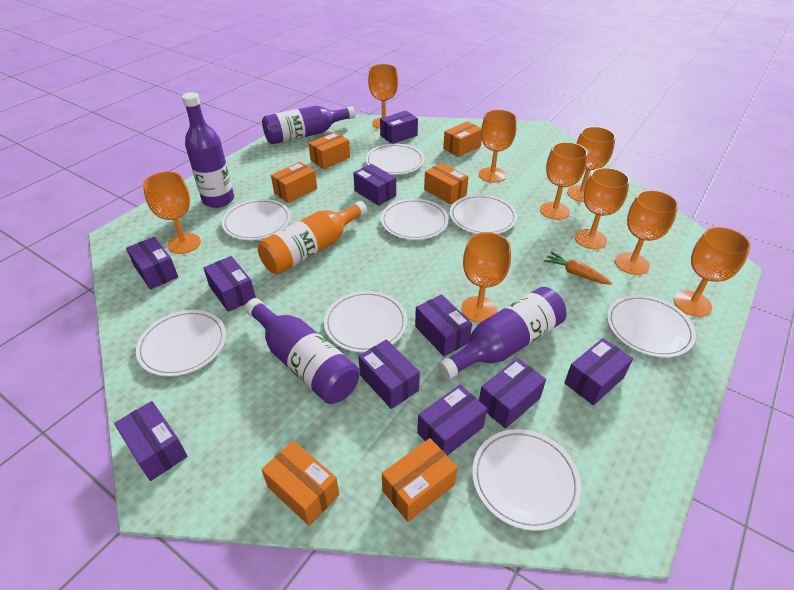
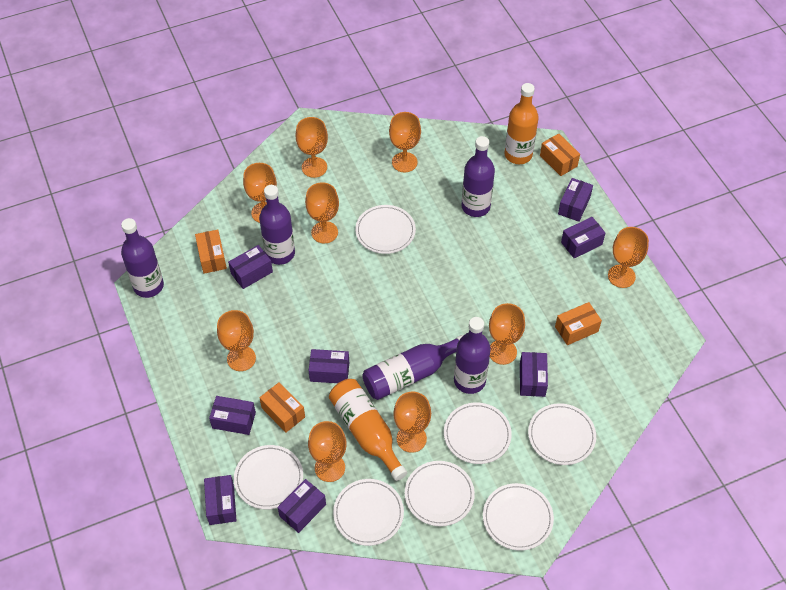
orange bottle: 1 -> 2
orange box: 6 -> 4
orange carrot: 1 -> 0
purple bottle: 4 -> 5
purple box: 10 -> 8
white plate: 8 -> 7

